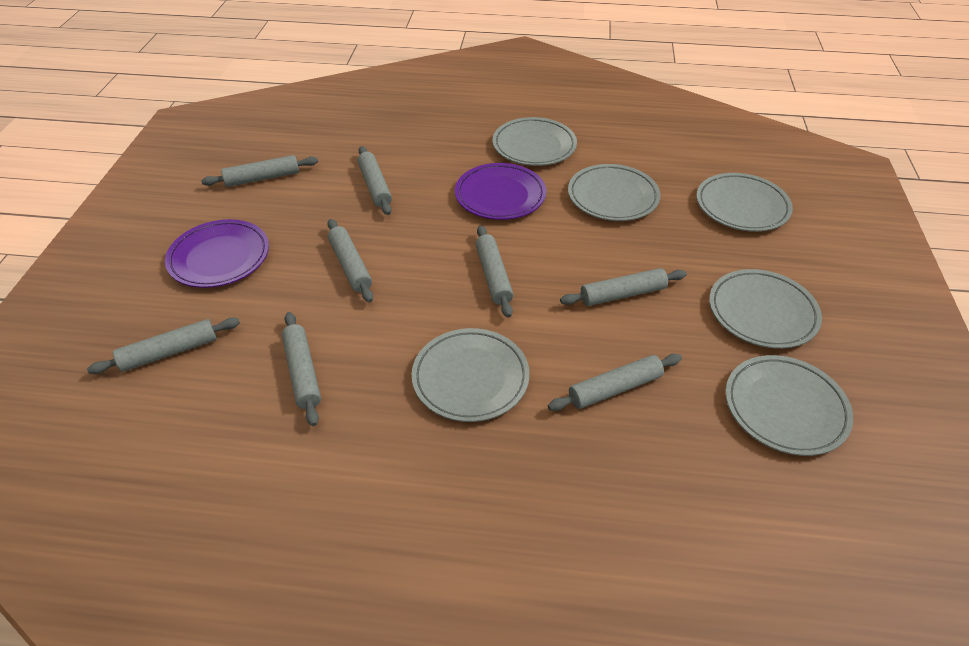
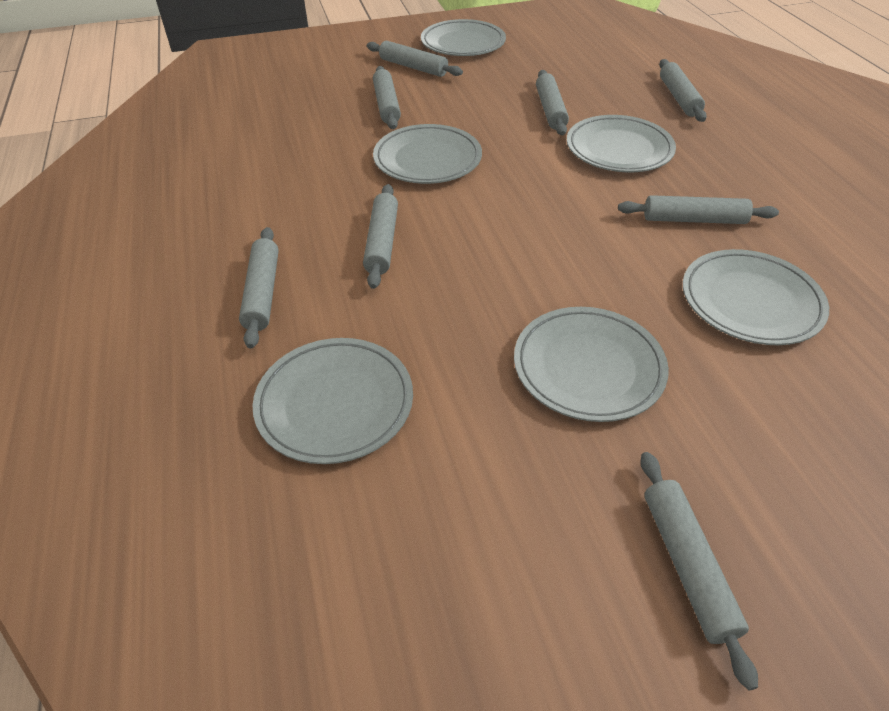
purple plate: 2 -> 0

